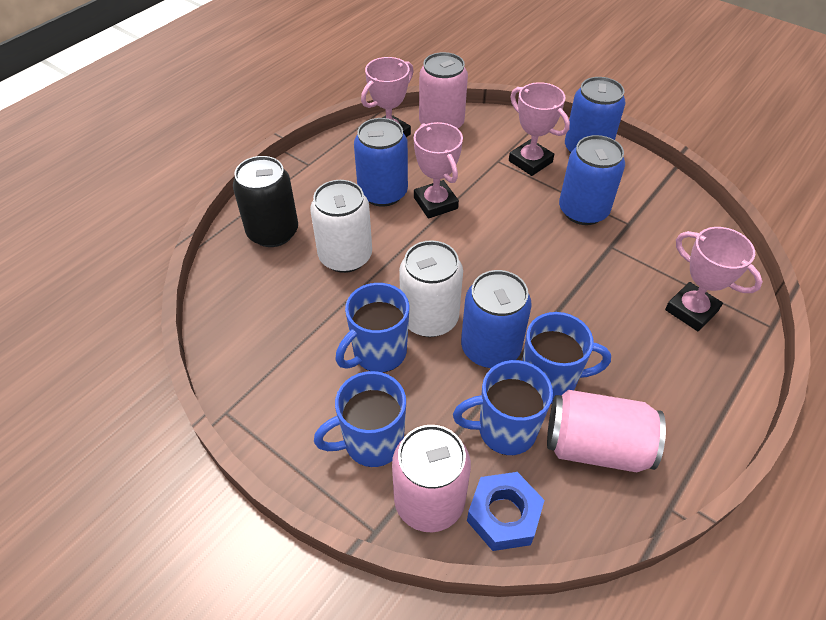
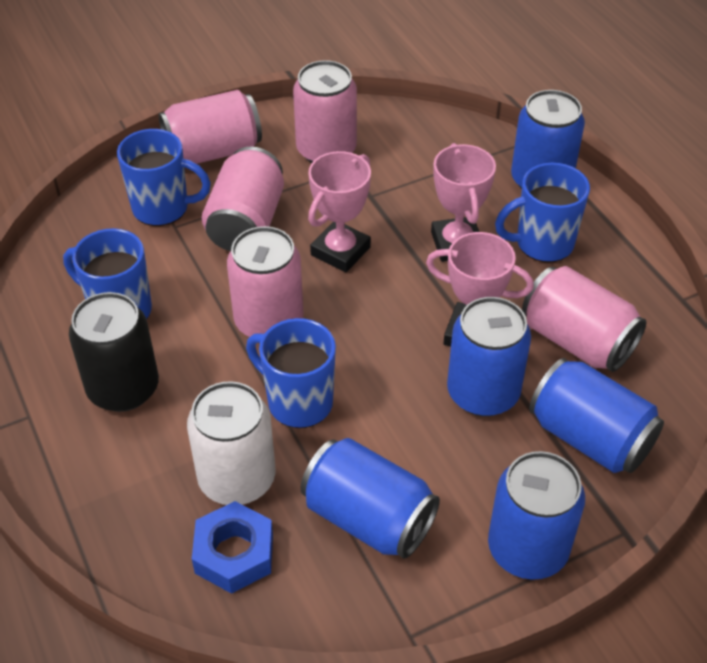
blue can: 4 -> 5
pink can: 3 -> 5
pink trophy: 4 -> 3
white can: 2 -> 1

